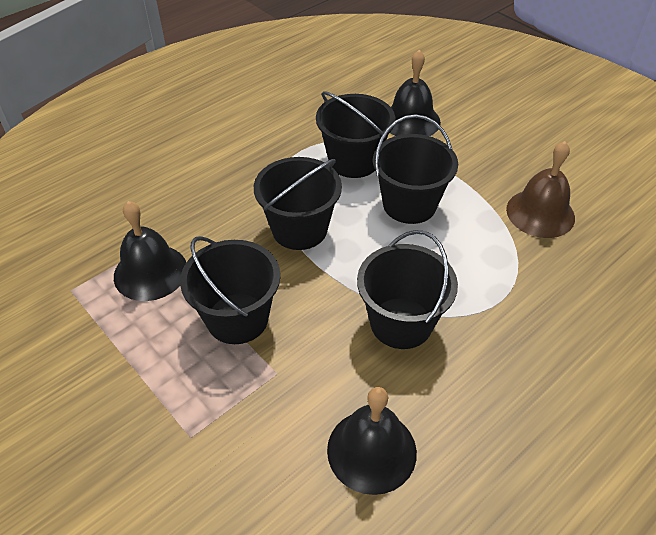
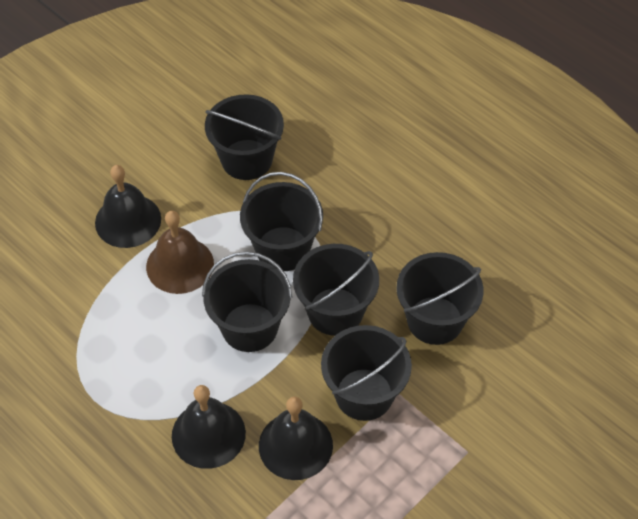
black bucket: 5 -> 6

